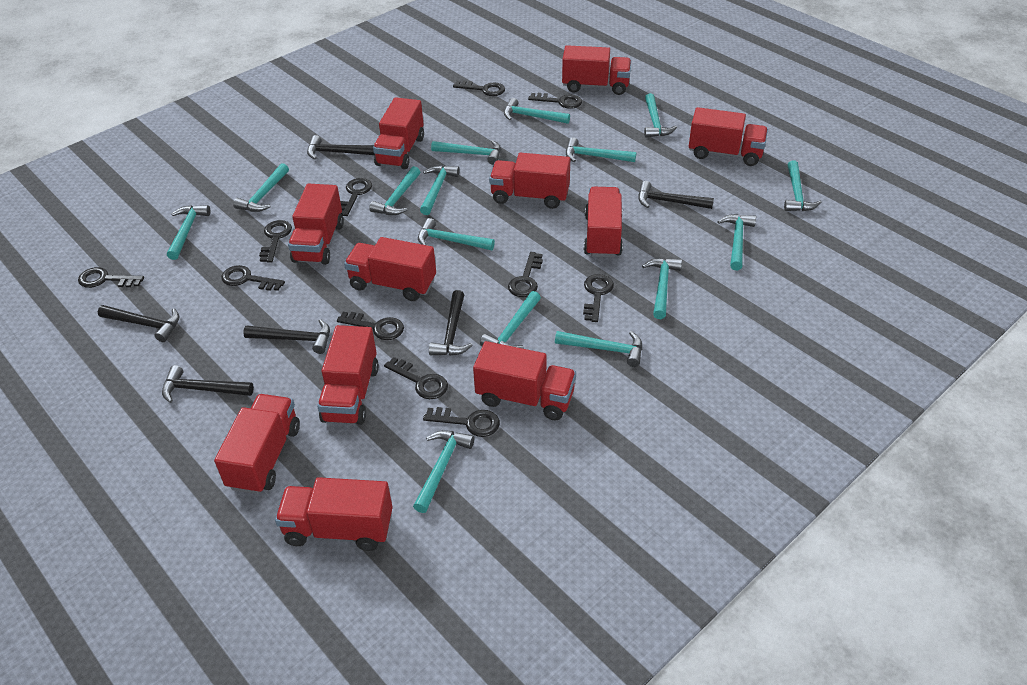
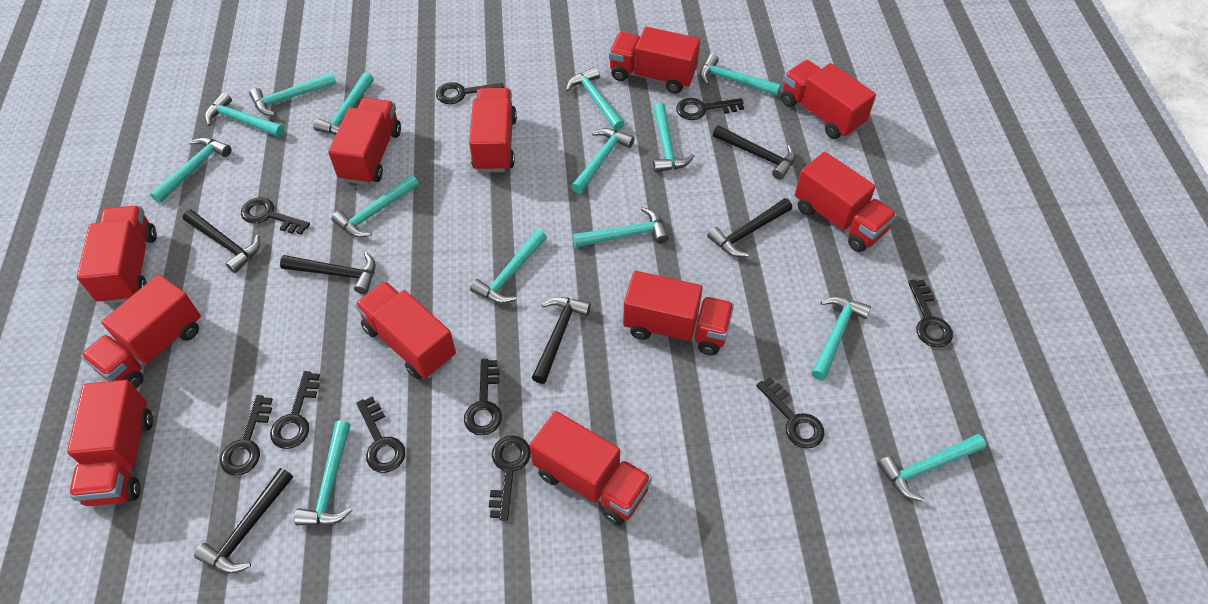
black key: 11 -> 10
turquoise hammer: 15 -> 14

